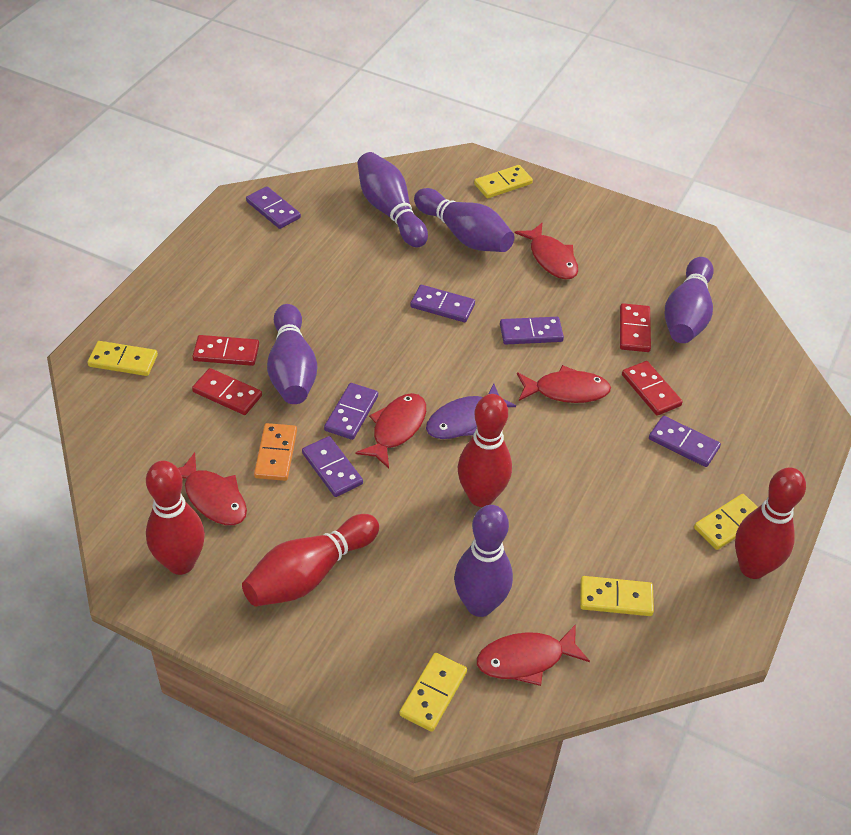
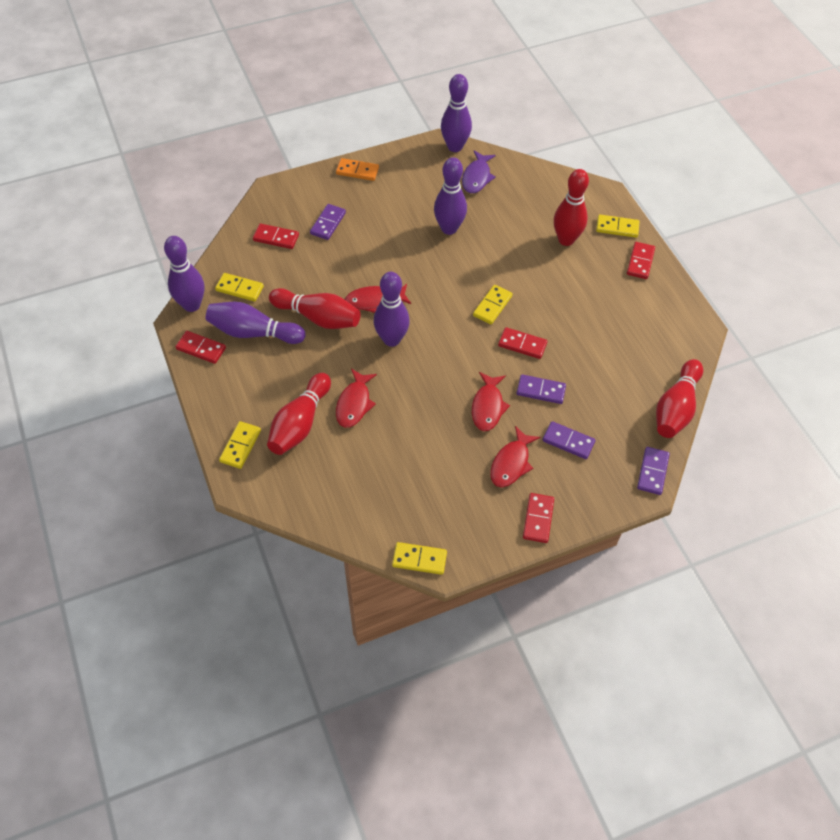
purple domino: 6 -> 4
red domino: 4 -> 5
red fish: 5 -> 4

